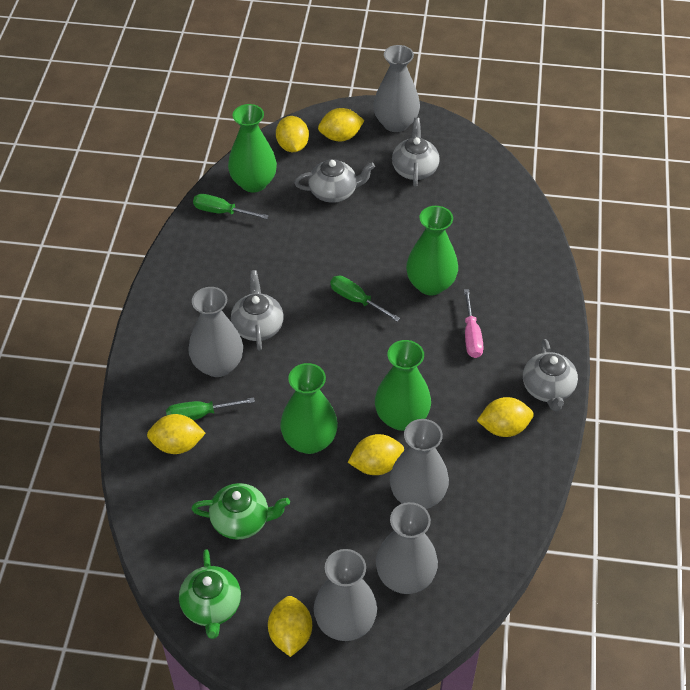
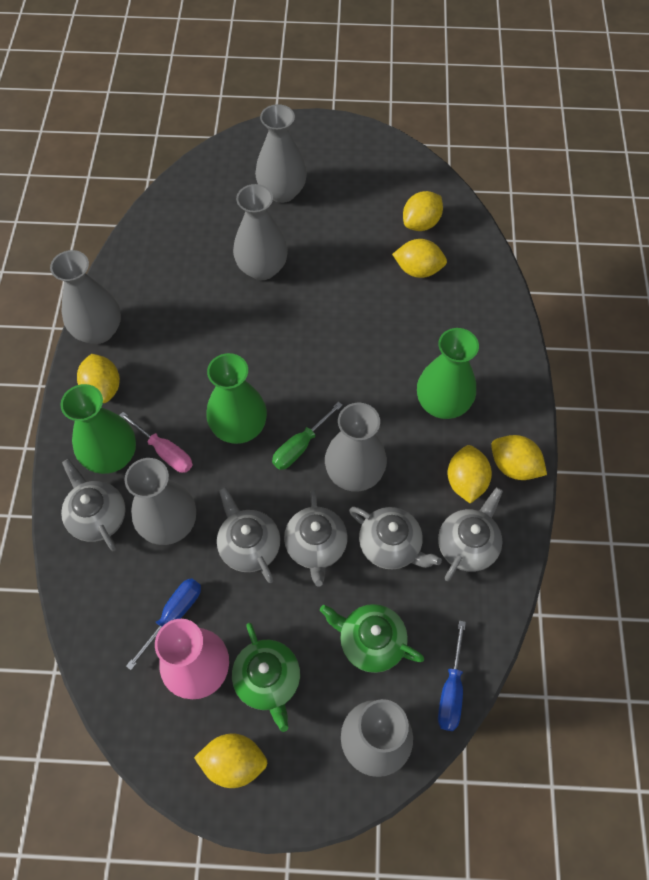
blue screwdriver: 0 -> 2
green screwdriver: 3 -> 1
green vase: 4 -> 3
grey teapot: 4 -> 5
grey vase: 5 -> 6
pink vase: 0 -> 1

